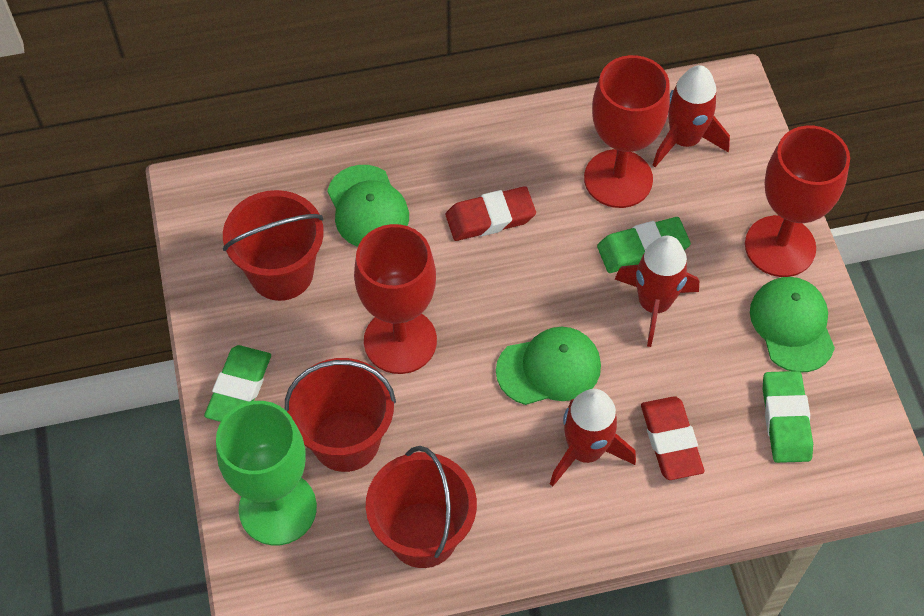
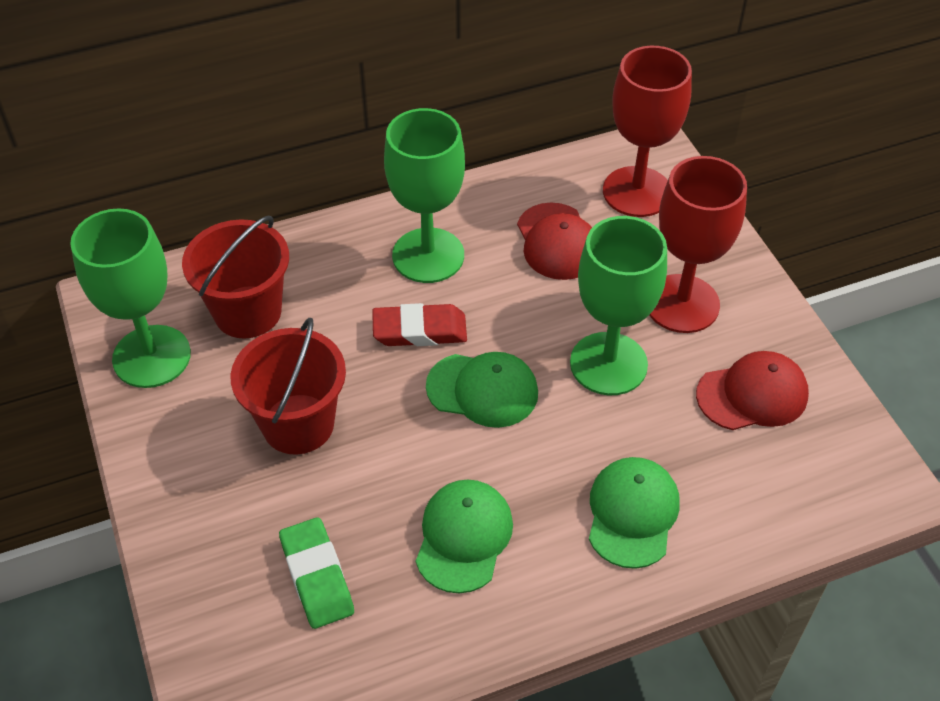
green eraser: 3 -> 1
green goblet: 1 -> 3
red bucket: 3 -> 2
red cap: 0 -> 2
red eraser: 2 -> 1
red goblet: 3 -> 2
red rocket: 3 -> 0

